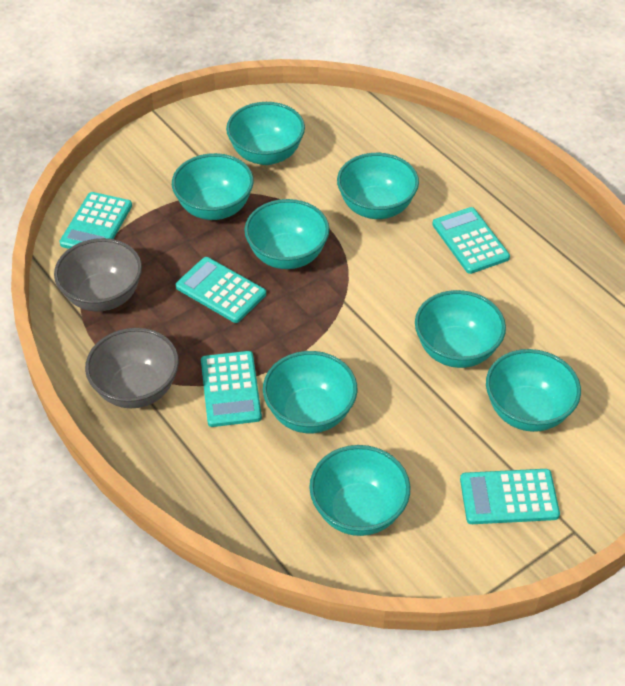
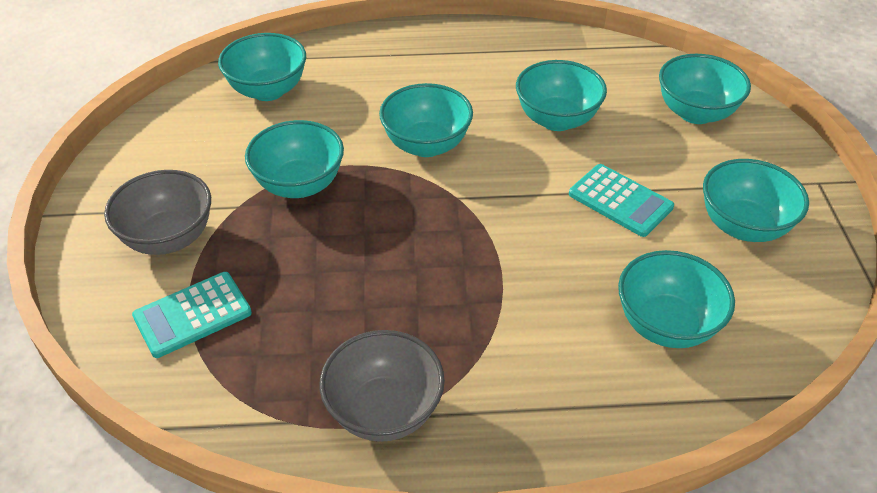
turquoise bowl: 8 -> 7
turquoise calculator: 5 -> 2

